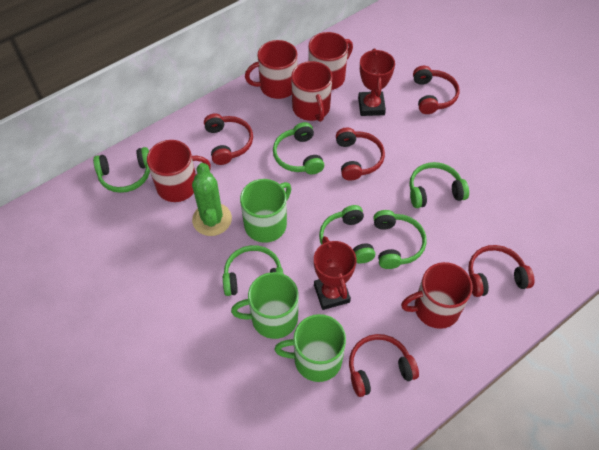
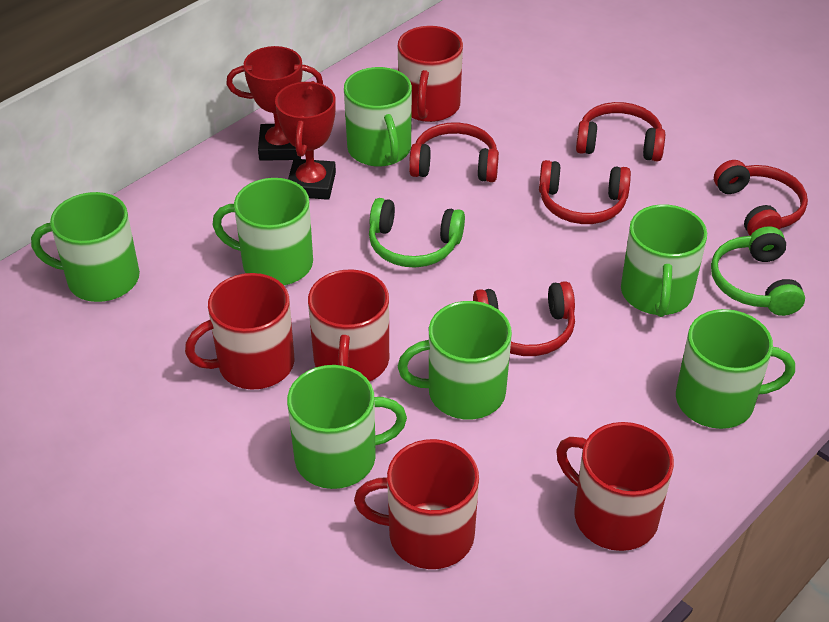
green cactus: 1 -> 0
green headphones: 6 -> 2
green mug: 3 -> 7

